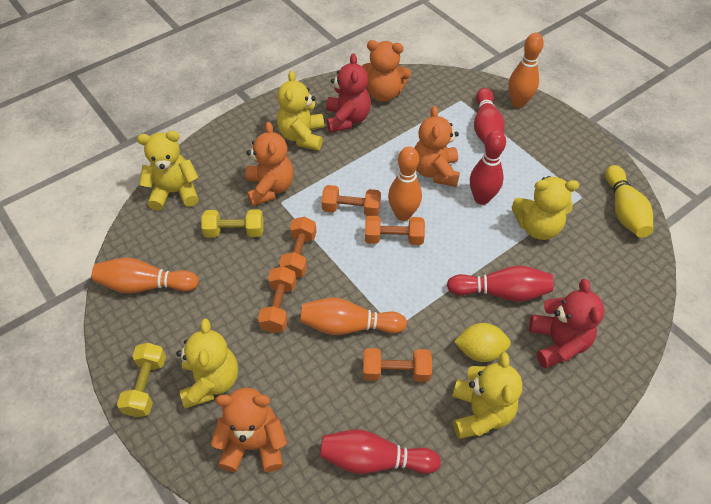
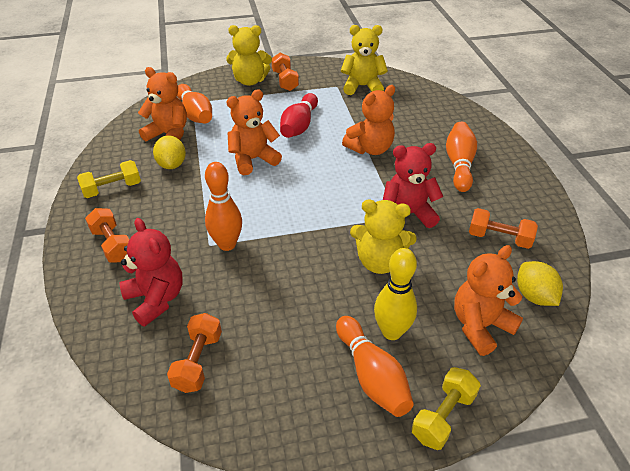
orange dumbbell: 5 -> 4
red bowling pin: 4 -> 1
yellow lemon: 1 -> 2
yellow teddy bear: 5 -> 3

